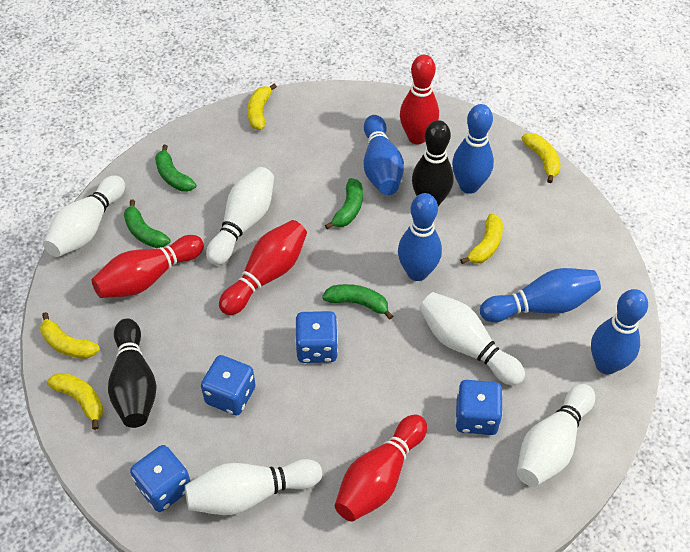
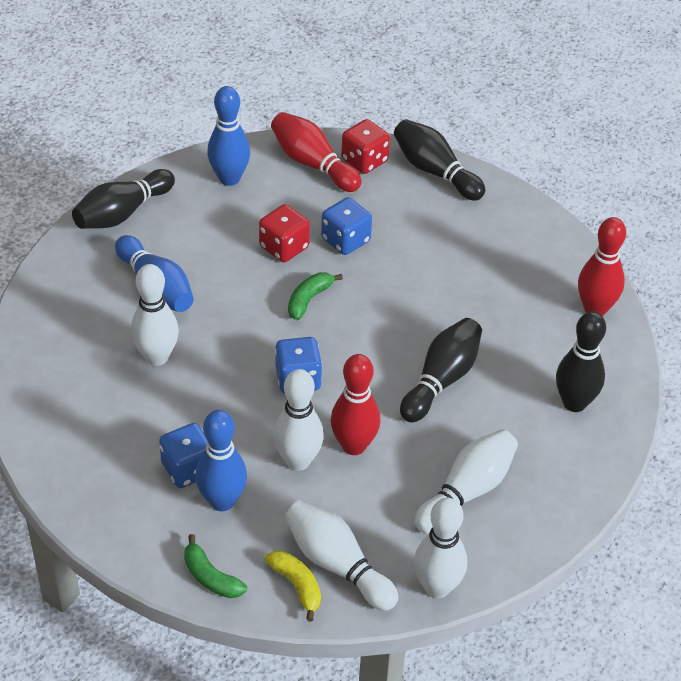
black bowling pin: 2 -> 4
blue bowling pin: 5 -> 3
blue dice: 4 -> 3
green banana: 4 -> 2
red bowling pin: 4 -> 3
red dice: 0 -> 2
yellow banana: 5 -> 1

